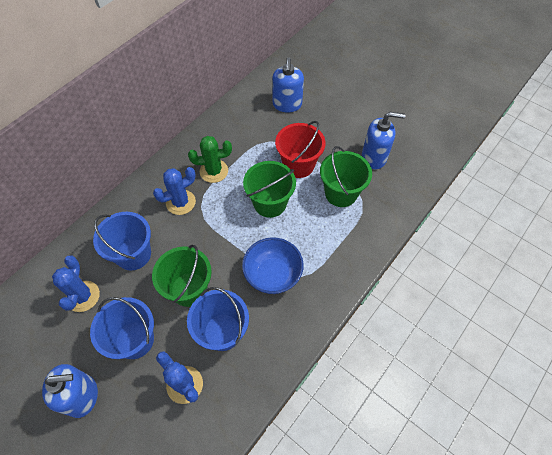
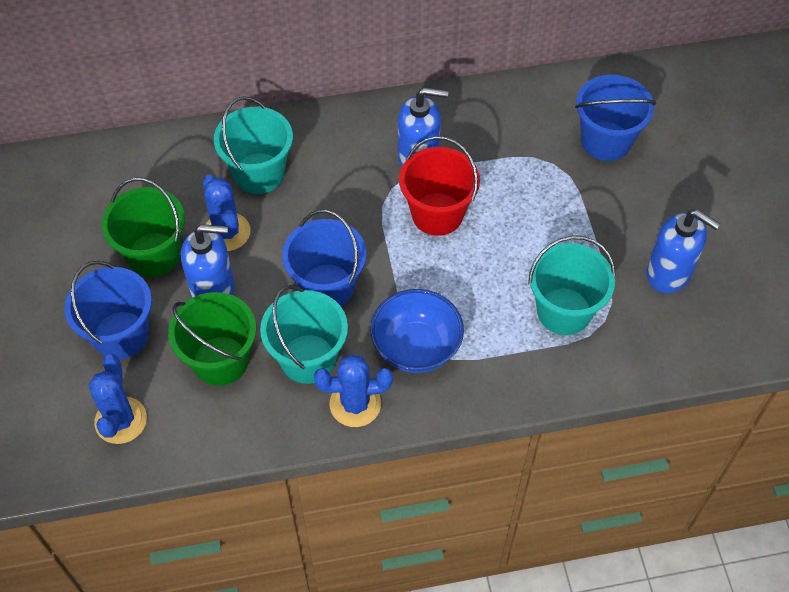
green bucket: 3 -> 2
green cactus: 1 -> 0
turquoise bucket: 0 -> 3

